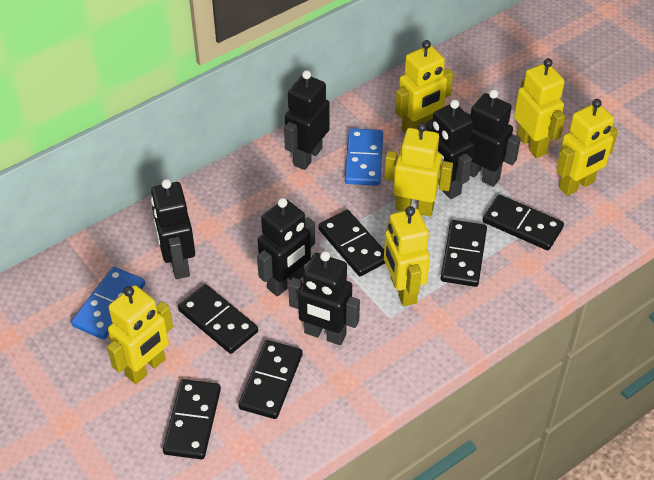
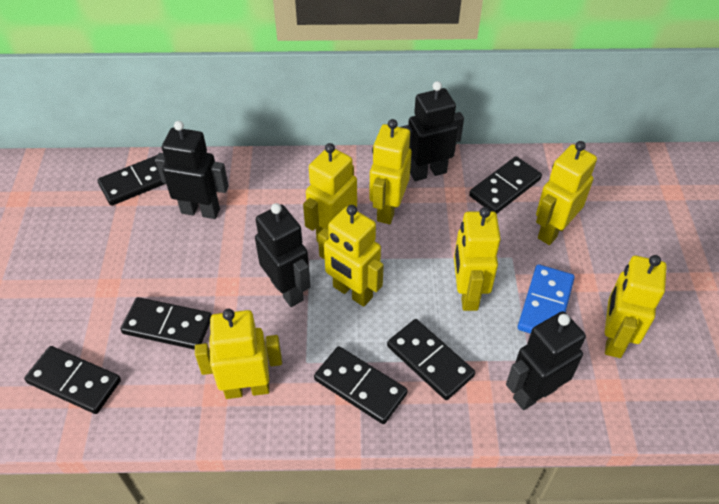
black robot: 6 -> 4
blue domino: 2 -> 1
yellow robot: 6 -> 7

